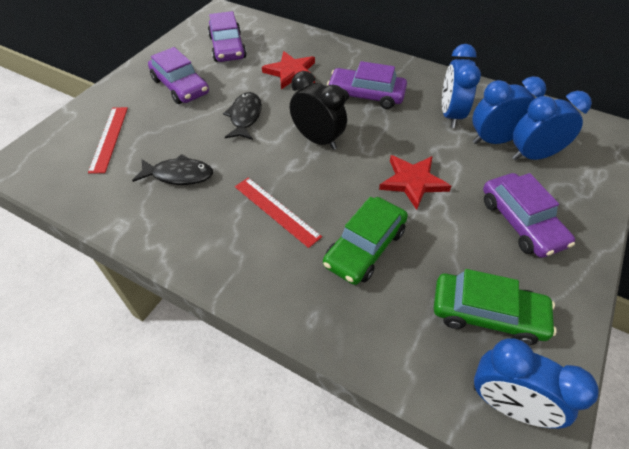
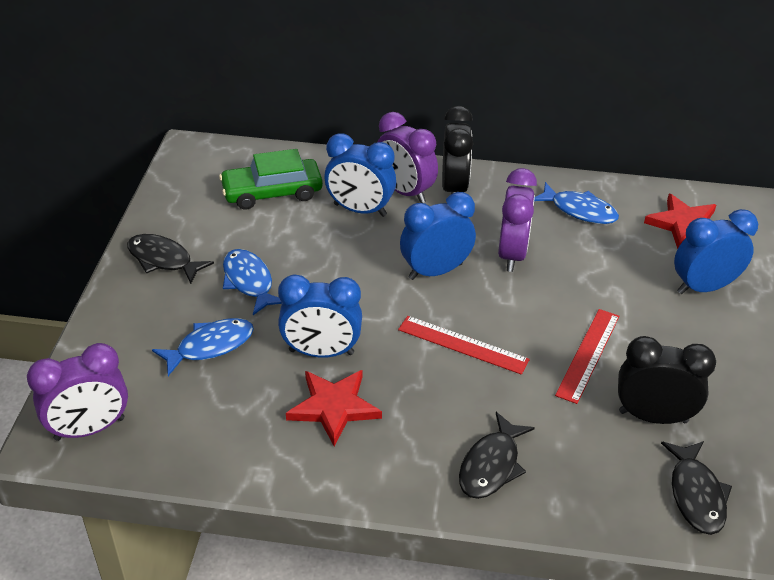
black clock: 1 -> 2
black fish: 2 -> 3
blue fish: 0 -> 3
green car: 2 -> 1
purple car: 4 -> 0
purple clock: 0 -> 3

